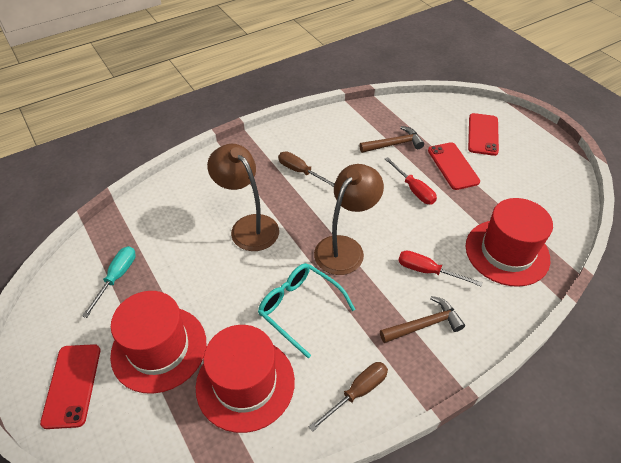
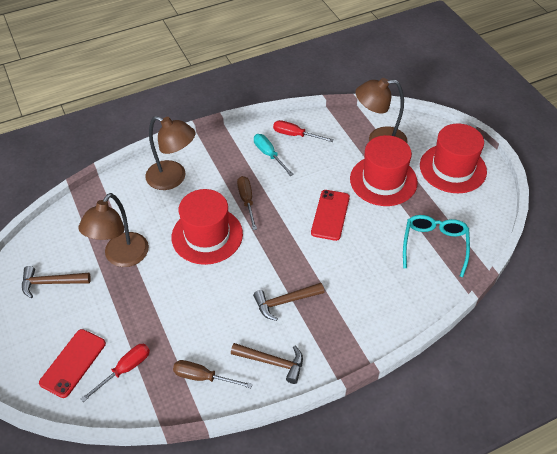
brown hammer: 2 -> 3
brown lamp: 2 -> 3
red phone: 3 -> 2

